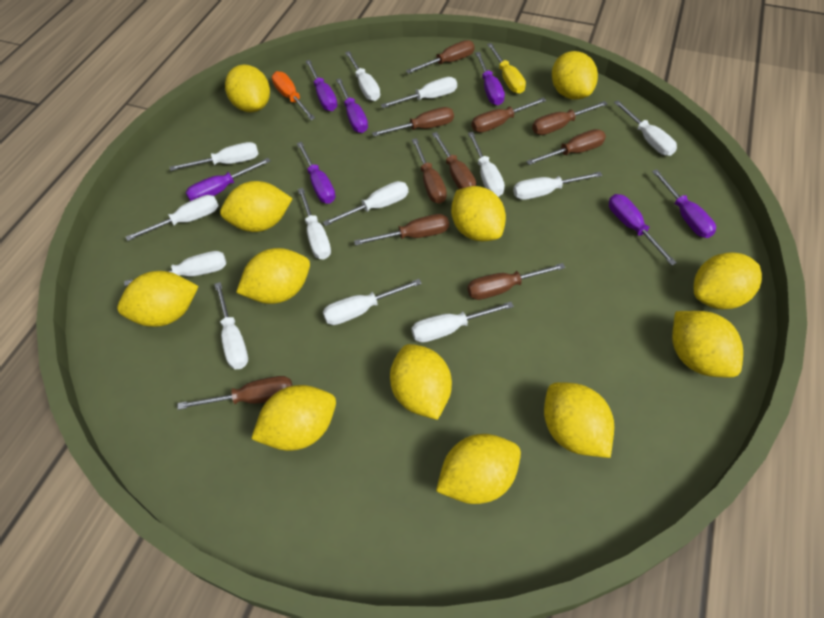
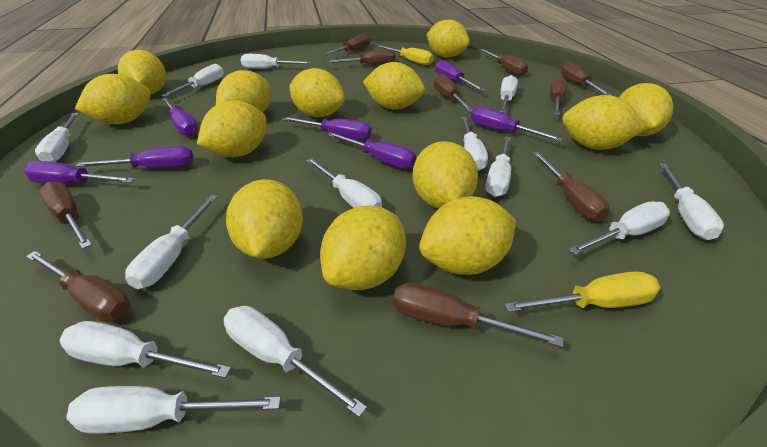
orange screwdriver: 1 -> 0
yellow lemon: 12 -> 13
yellow screwdriver: 1 -> 2

